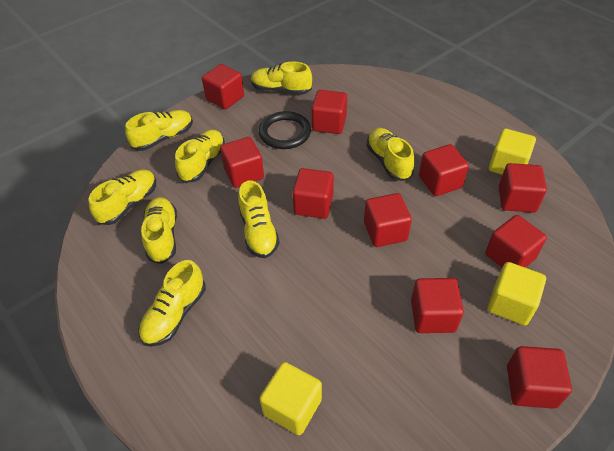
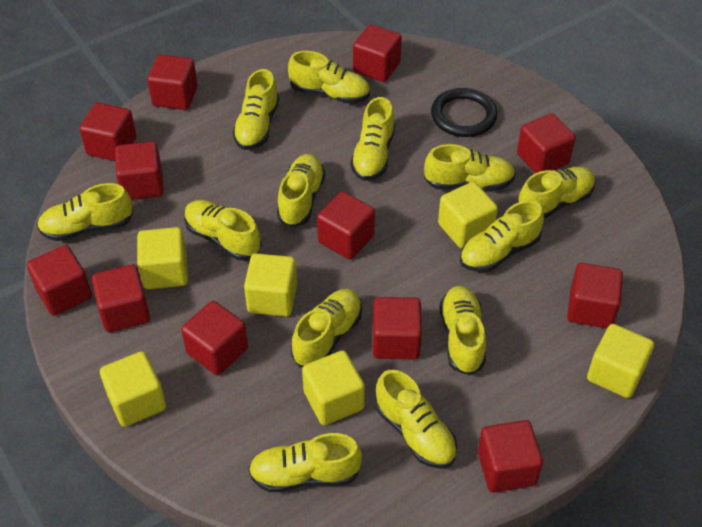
red cube: 10 -> 12
yellow cube: 3 -> 6
yellow shoe: 8 -> 13

